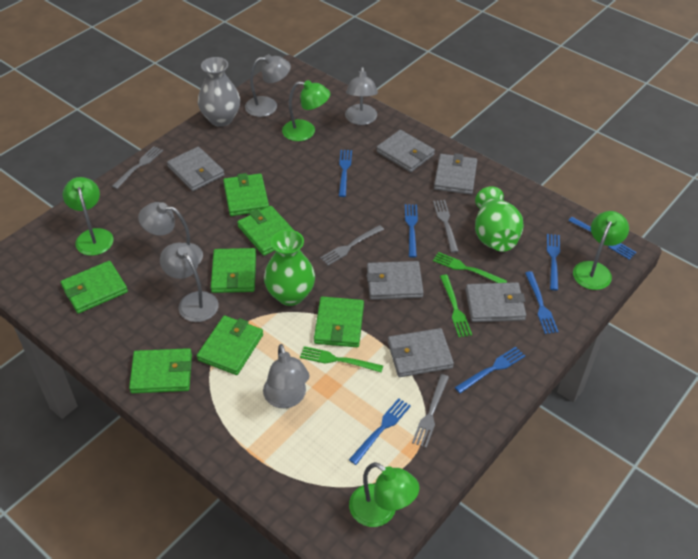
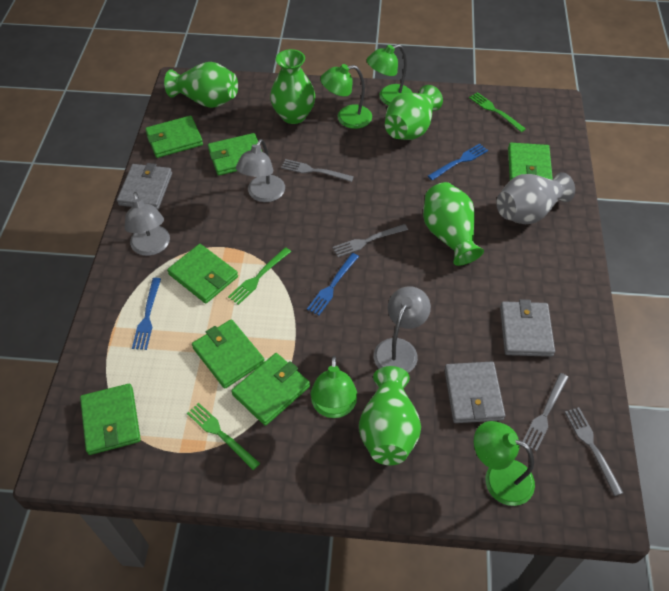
blue fork: 7 -> 3
green vase: 2 -> 5
grey lamp: 5 -> 3
grey wallet: 6 -> 3

